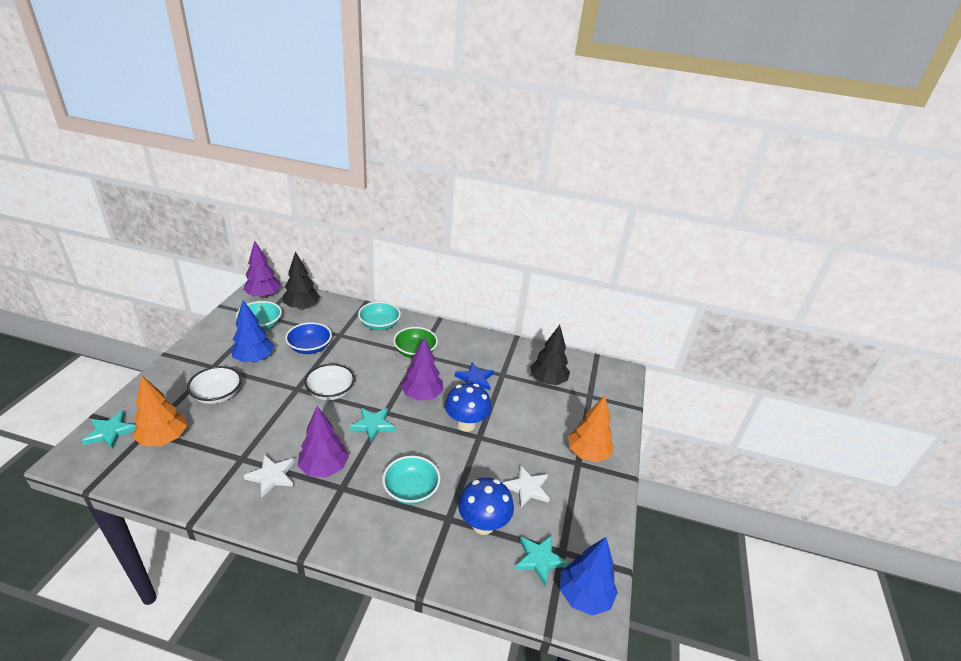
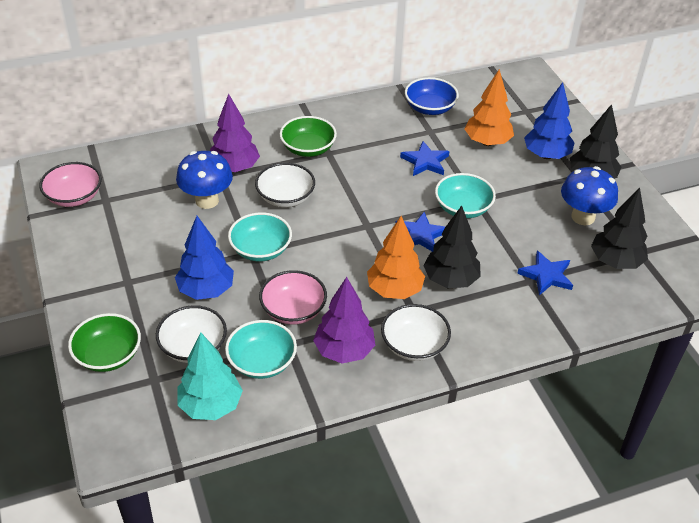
black tree: 2 -> 3
blue star: 1 -> 3
green bowl: 1 -> 2
pink bowl: 0 -> 2
purple tree: 3 -> 2
turquoise star: 3 -> 0
turquoise tree: 0 -> 1
white bowl: 2 -> 3
white star: 2 -> 0

